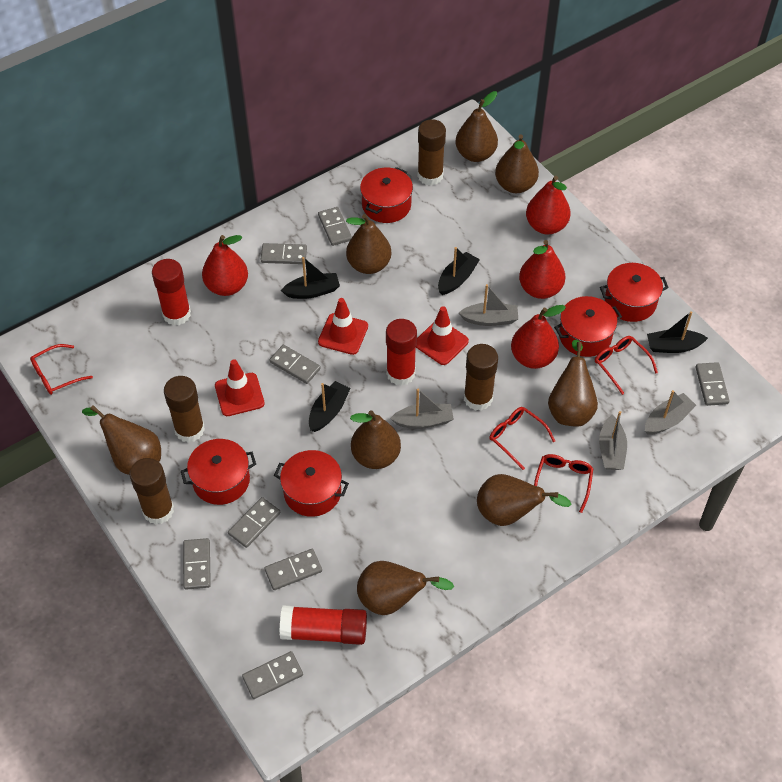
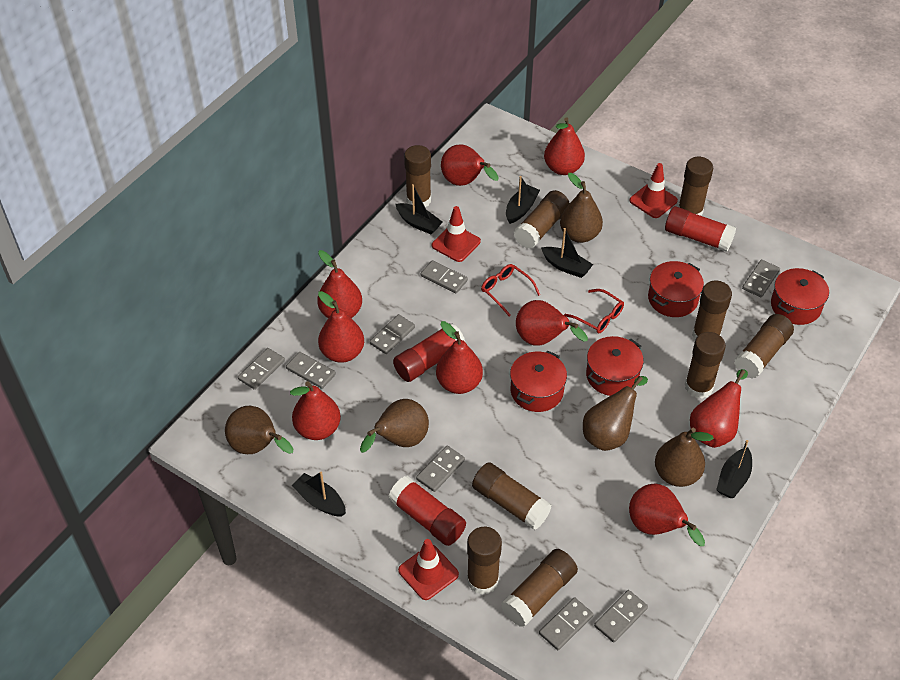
black boat: 4 -> 5
brown glue stick: 4 -> 9
brown pear: 8 -> 5
grey boat: 4 -> 0
red glasses: 4 -> 2
red pear: 4 -> 9
red pot: 5 -> 4

